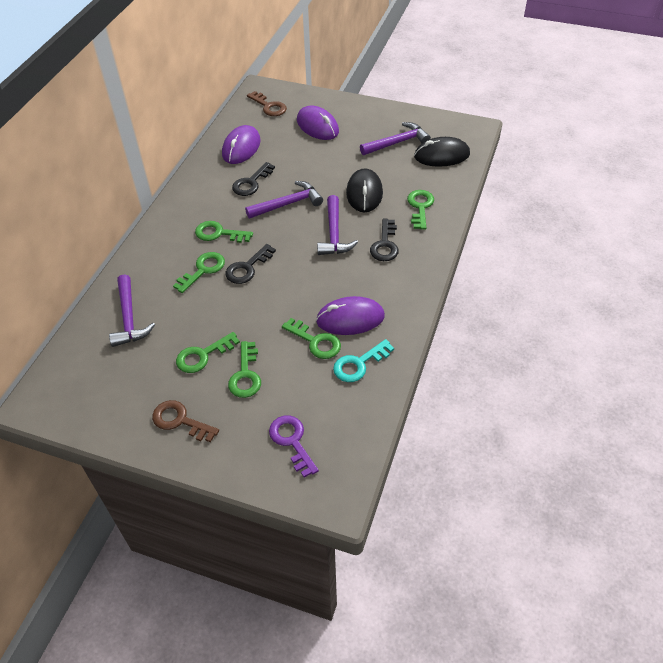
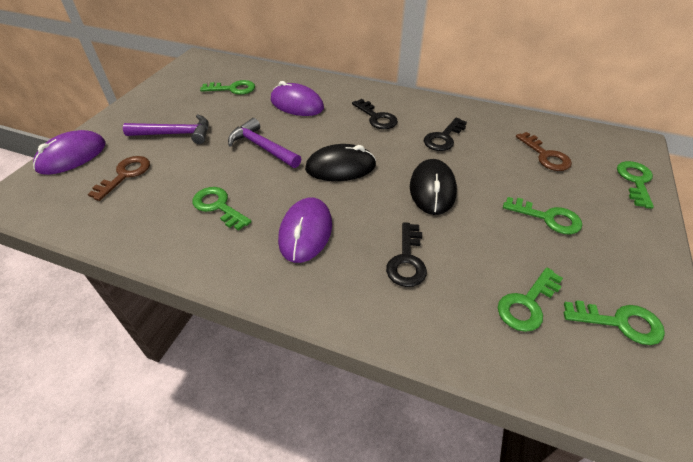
purple hammer: 4 -> 2
purple key: 1 -> 0
turquoise key: 1 -> 0

